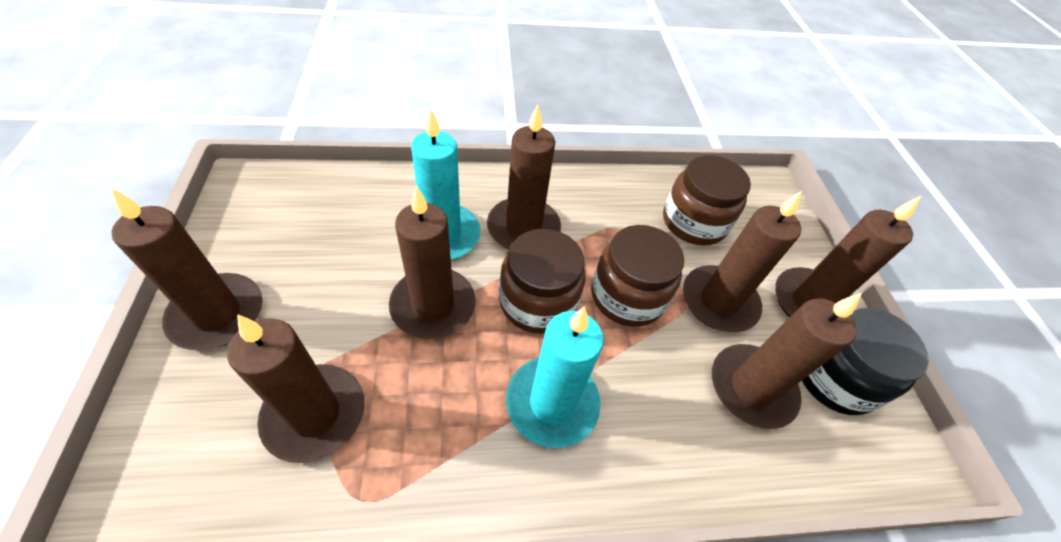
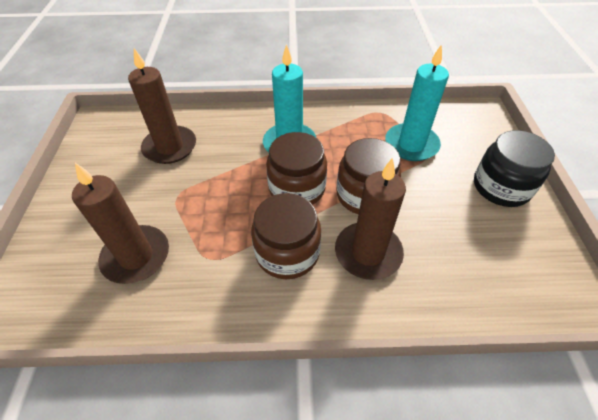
brown candle: 7 -> 3

